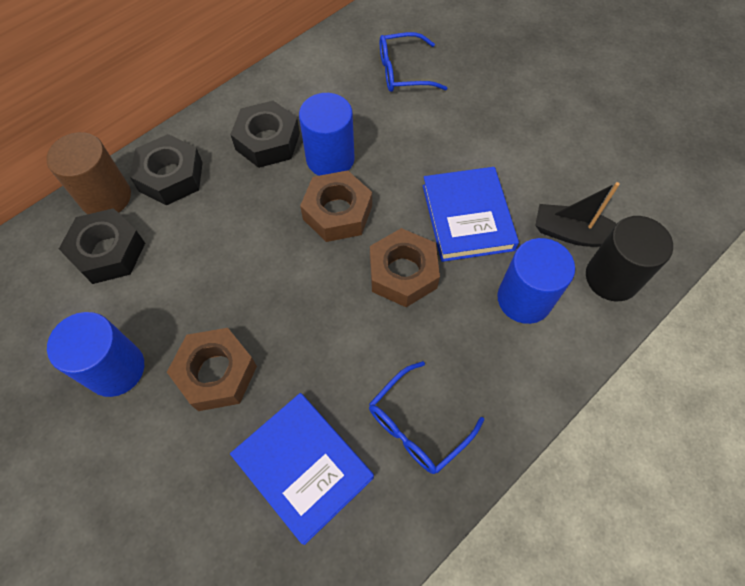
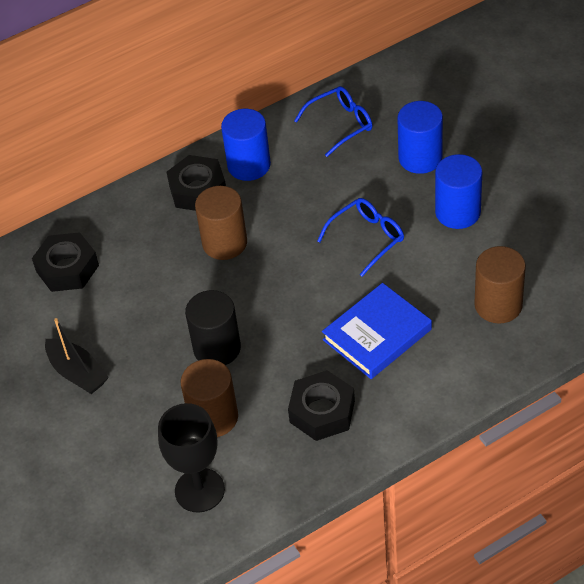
black goblet: 0 -> 1
blue book: 2 -> 1
brown cylinder: 1 -> 3
brown nut: 3 -> 0

